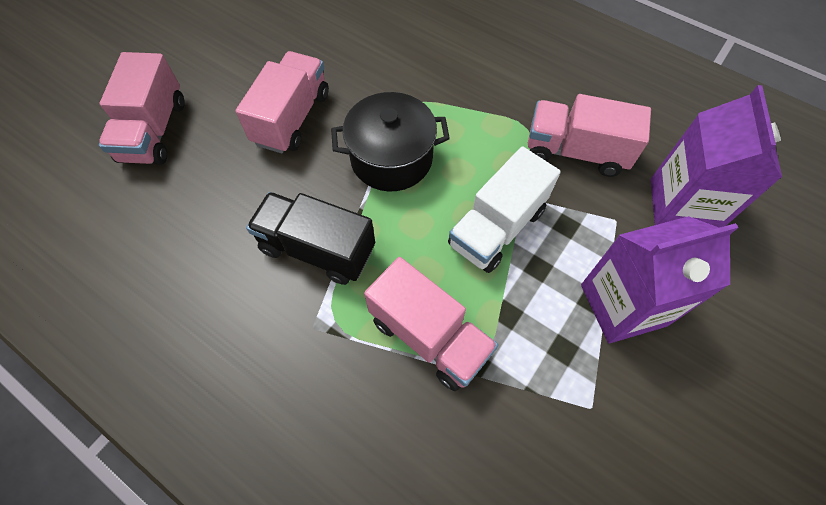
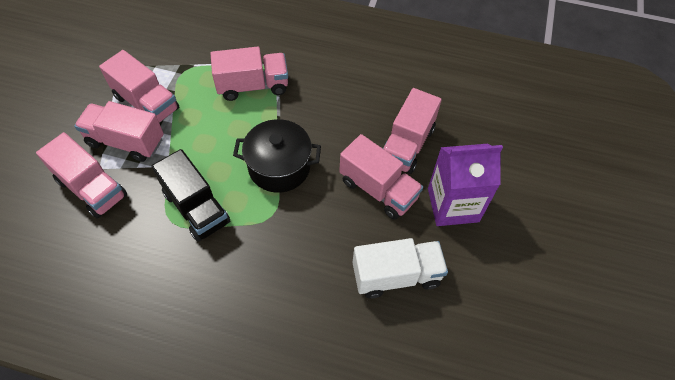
pink truck: 4 -> 6
purple carton: 2 -> 1

